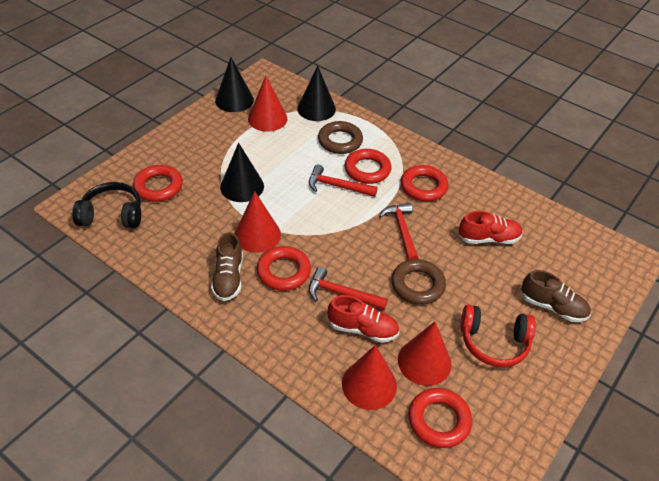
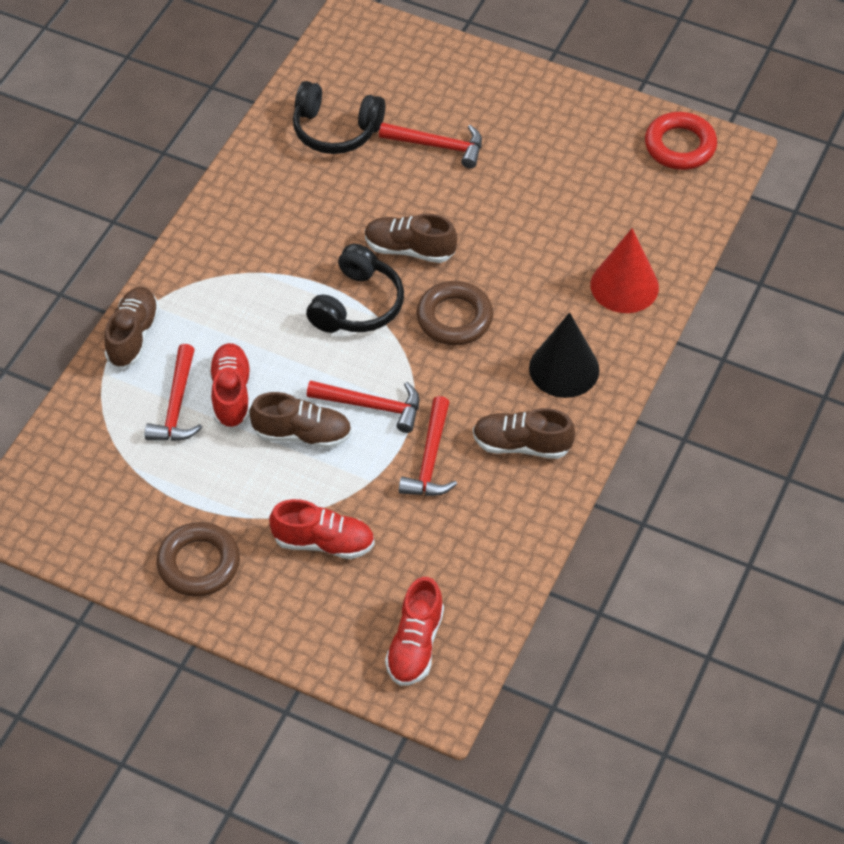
black cone: 3 -> 1
black headphones: 1 -> 2
brown shoe: 2 -> 4
red cone: 4 -> 1
red hammer: 3 -> 4
red headphones: 1 -> 0
red ring: 5 -> 1
red shoe: 2 -> 3

